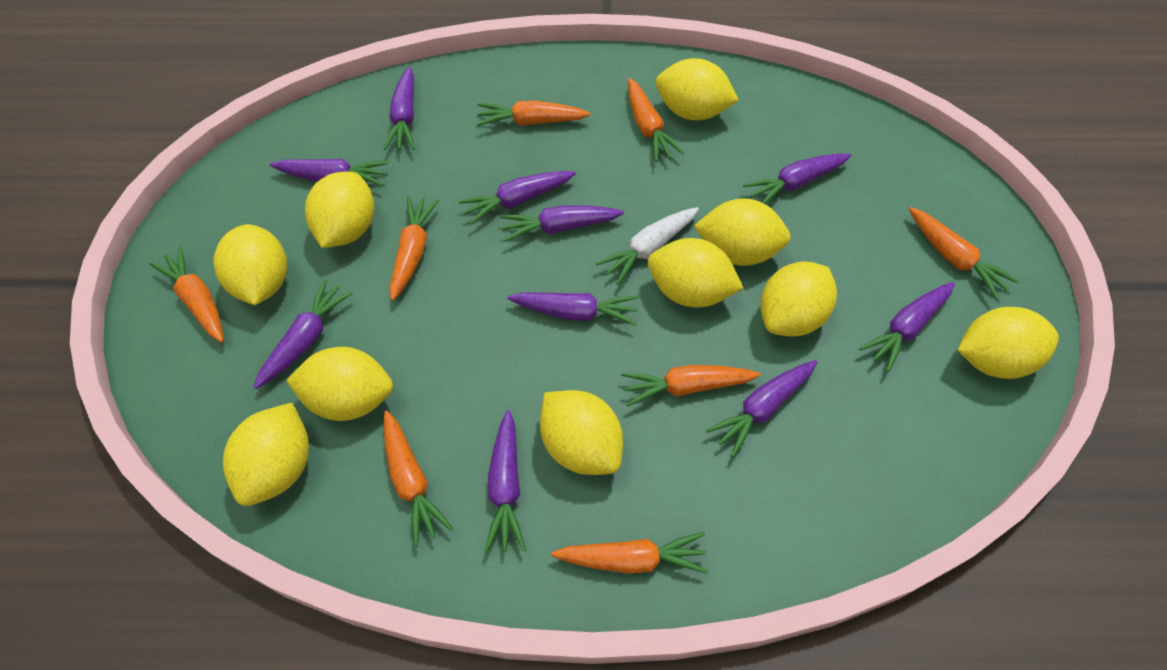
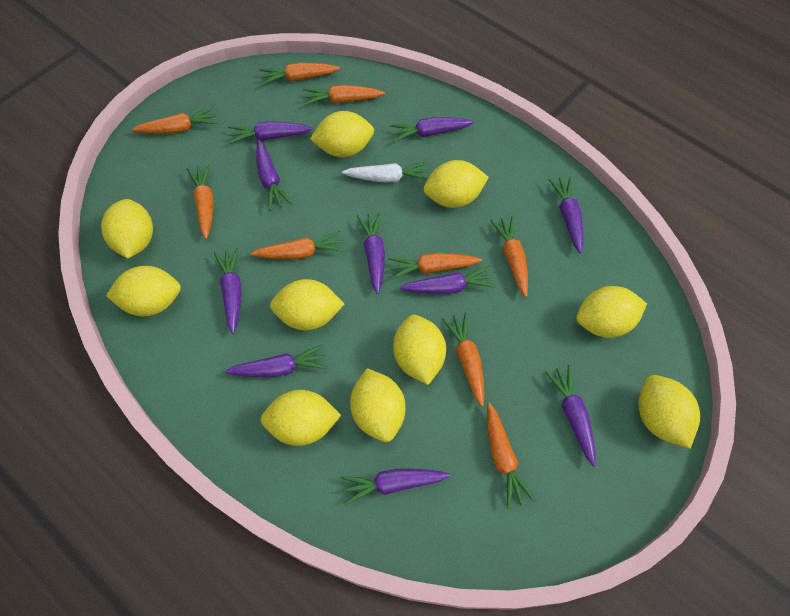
orange carrot: 8 -> 9

